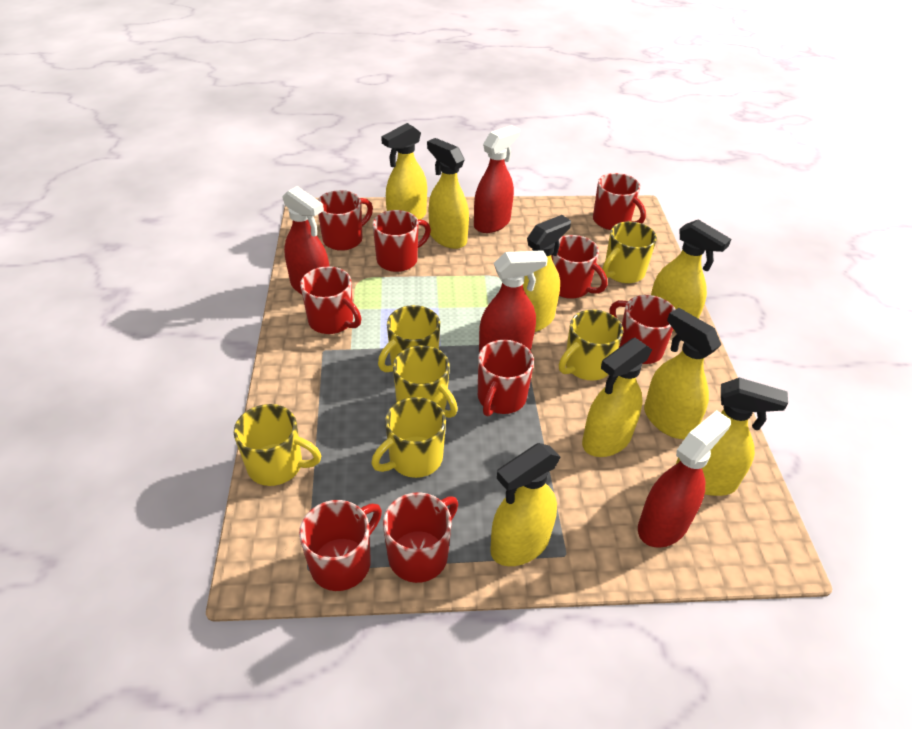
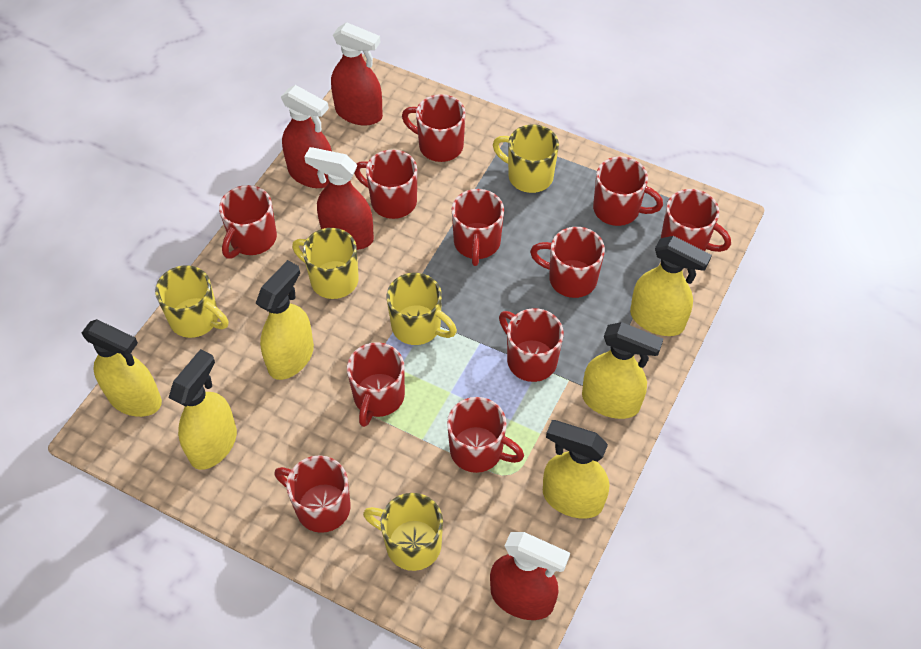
red mug: 9 -> 11
yellow mug: 6 -> 5
yellow spray bottle: 8 -> 6

